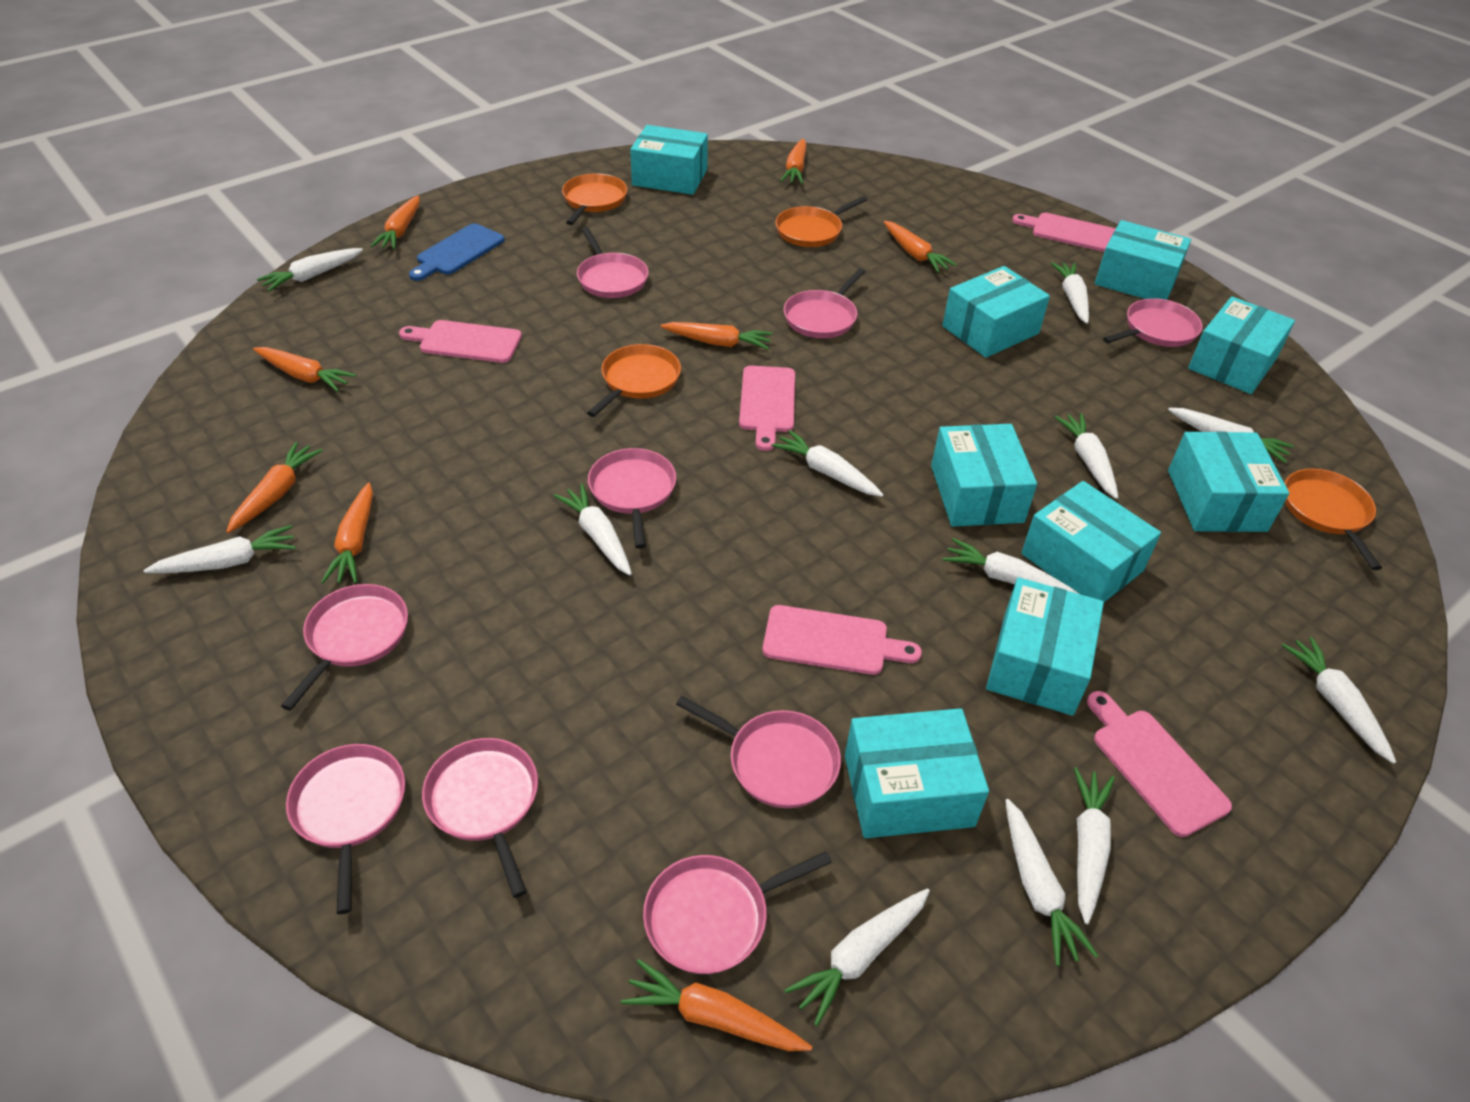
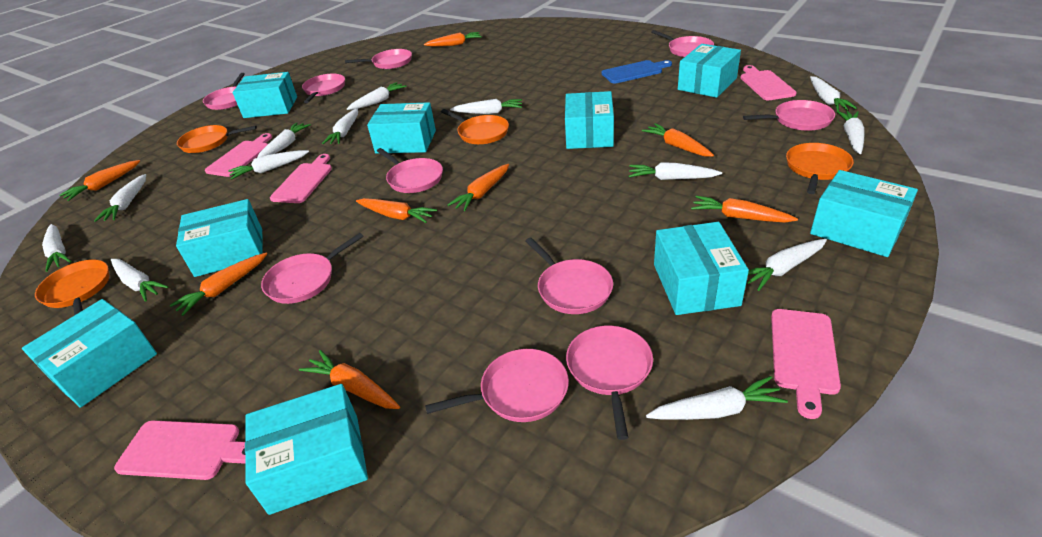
pink pan: 9 -> 10
white carrot: 12 -> 13

